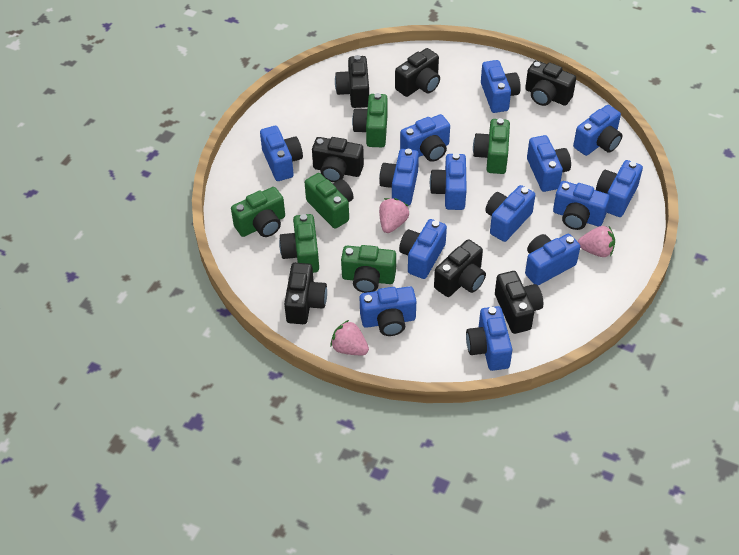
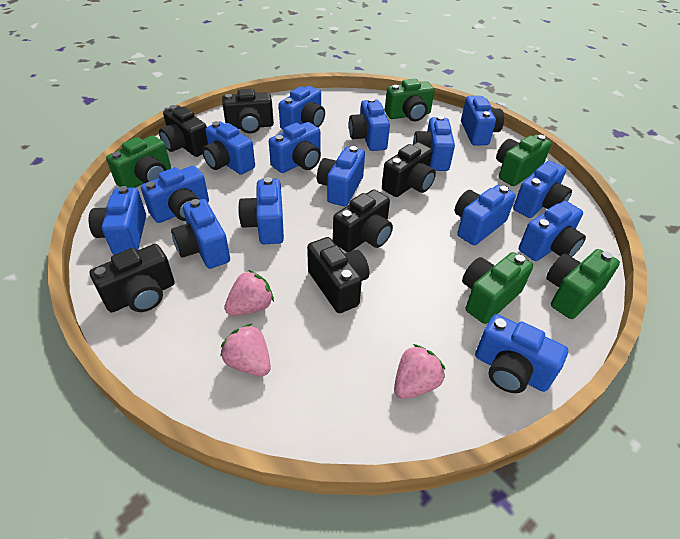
black camera: 7 -> 6
blue camera: 14 -> 15
green camera: 6 -> 5

